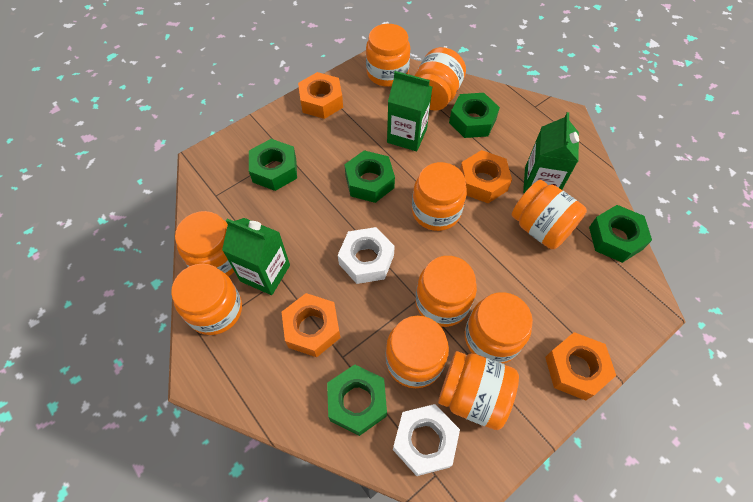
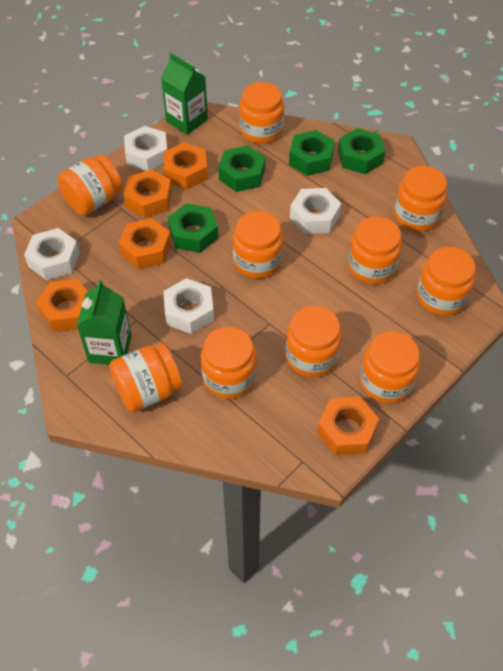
green carton: 3 -> 2
green nut: 5 -> 4
orange nut: 4 -> 5
white nut: 2 -> 4

